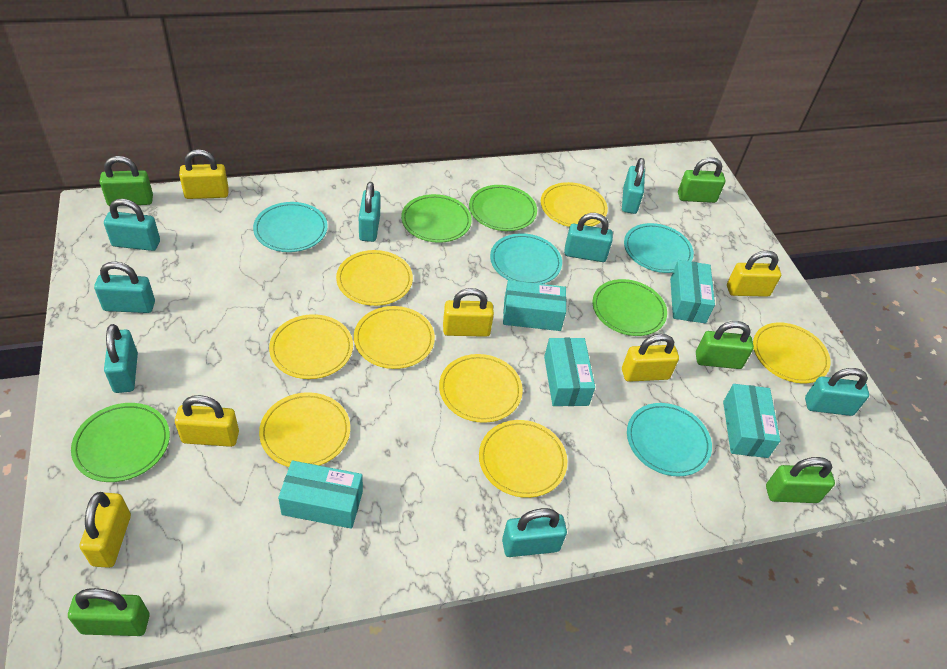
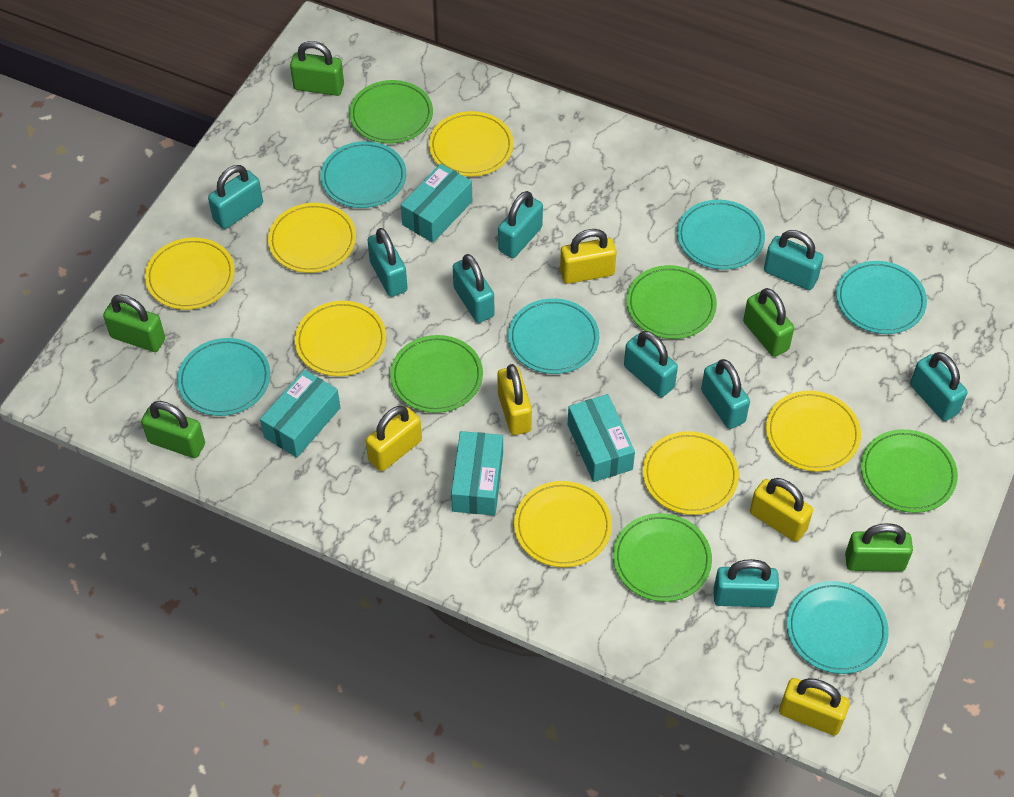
green plate: 4 -> 5
turquoise box: 5 -> 4
turquoise padlock: 8 -> 9
turquoise plate: 4 -> 6
yellow padlock: 6 -> 5
yellow plate: 8 -> 7

